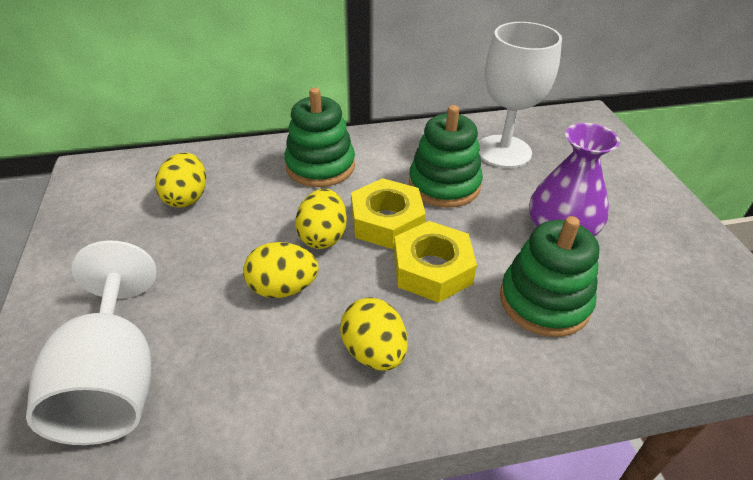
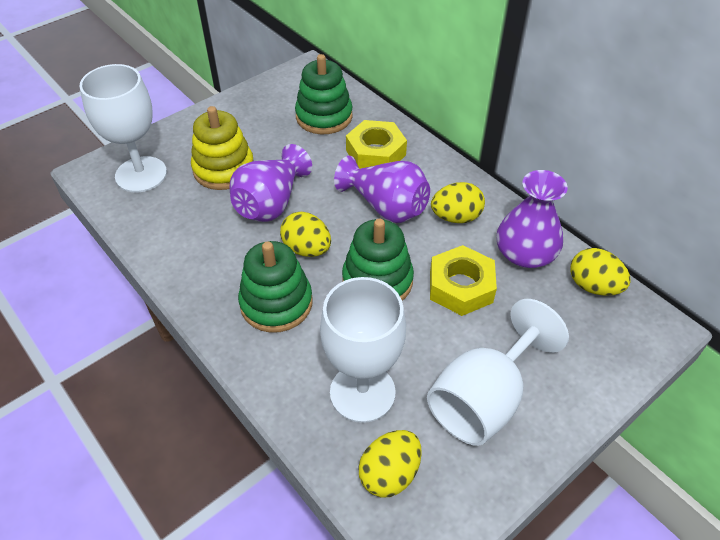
purple vase: 1 -> 3
white goblet: 2 -> 3
yellow stacking toy: 0 -> 1

